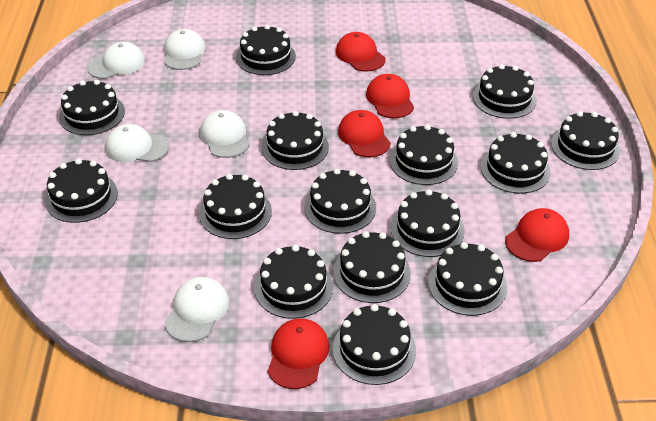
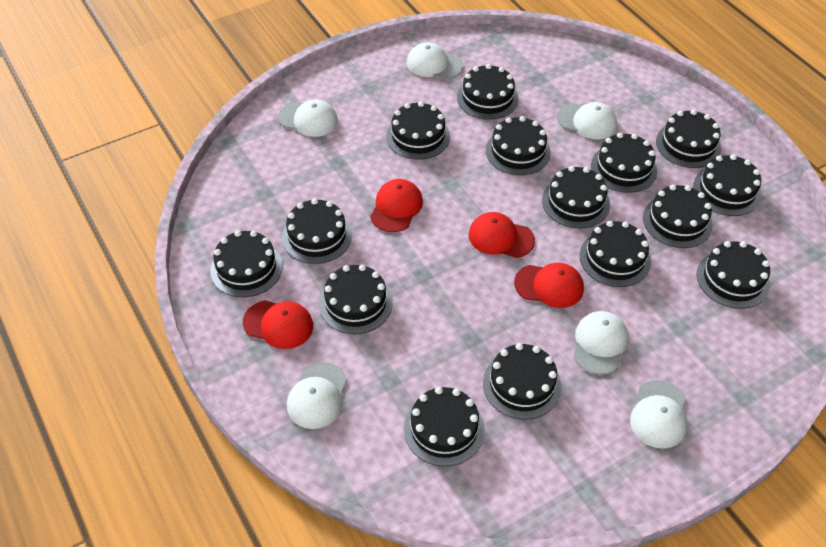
red cap: 5 -> 4
white cap: 5 -> 6

